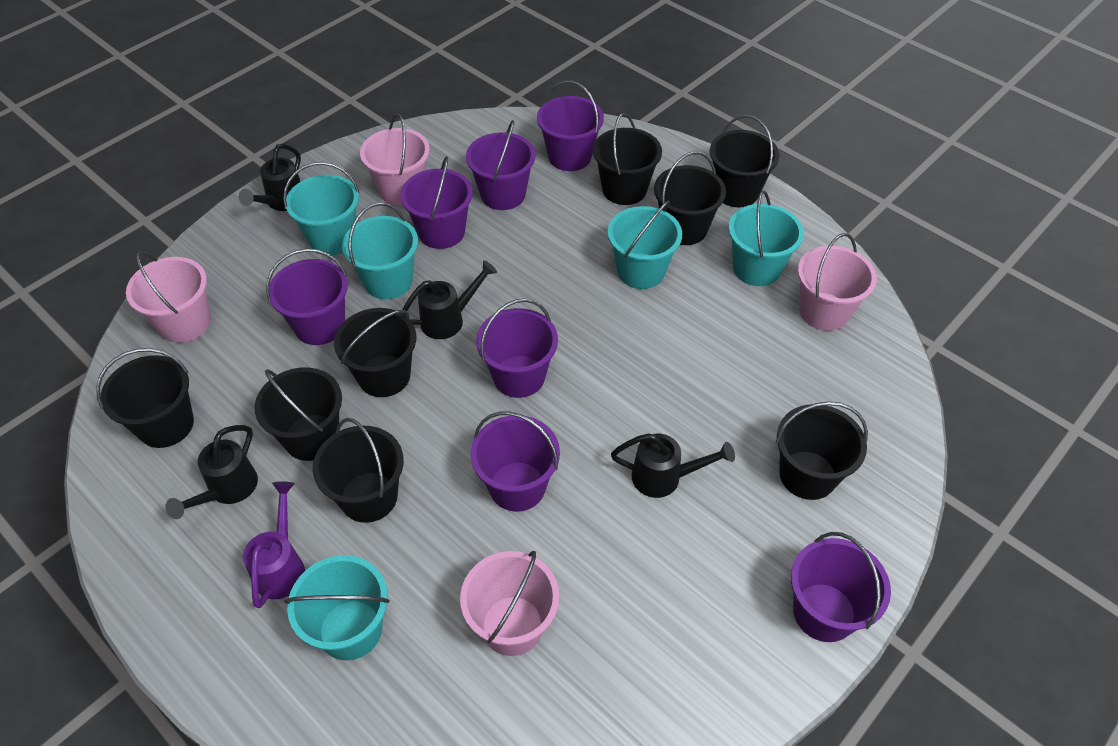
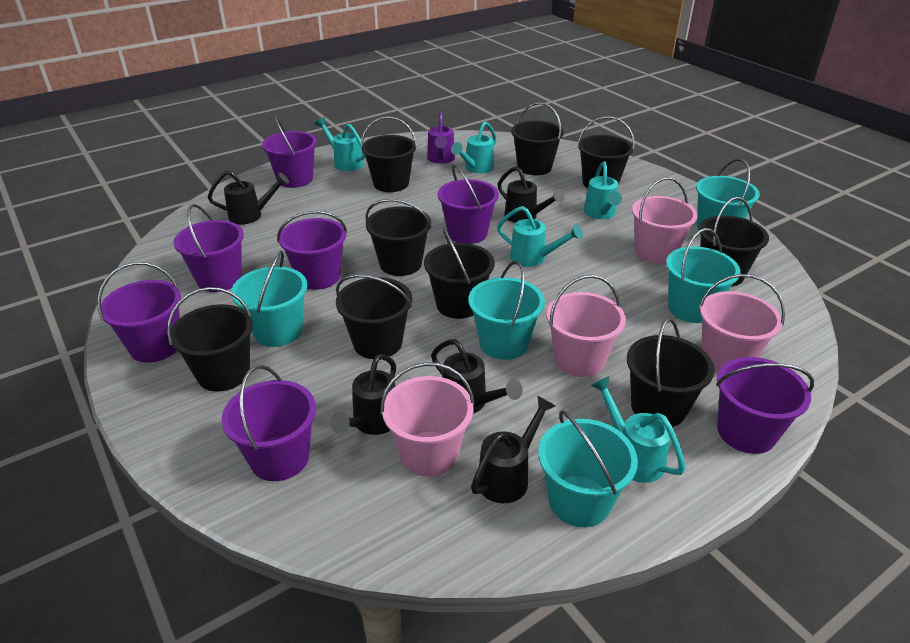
black bucket: 8 -> 9
black watering can: 4 -> 5
turquoise watering can: 0 -> 5

